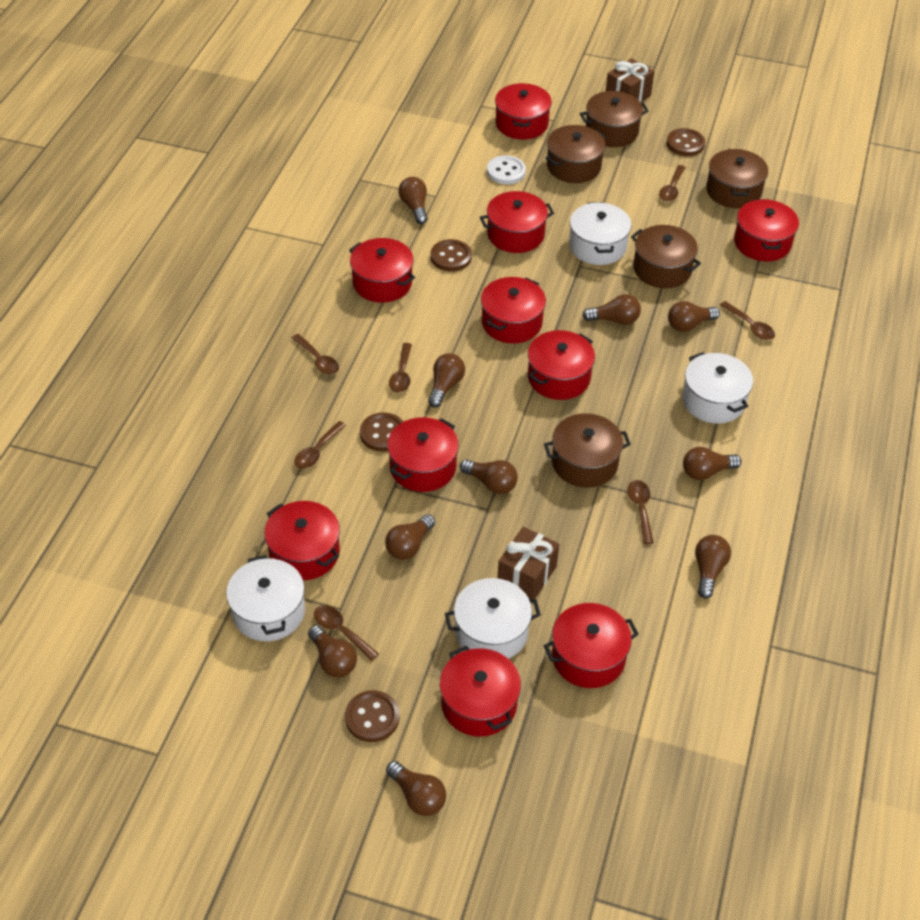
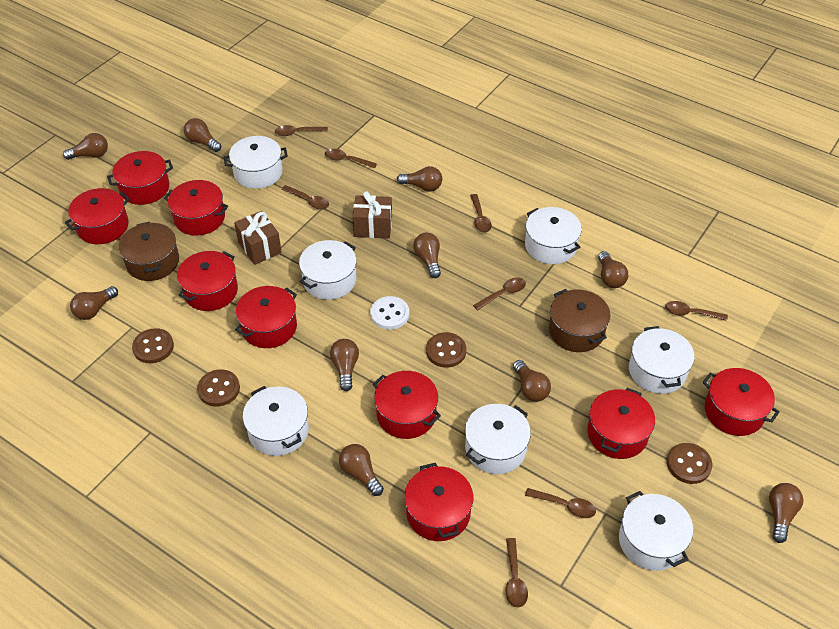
brown pot: 5 -> 2
brown spoon: 7 -> 8
red pot: 10 -> 9
white pot: 4 -> 7

